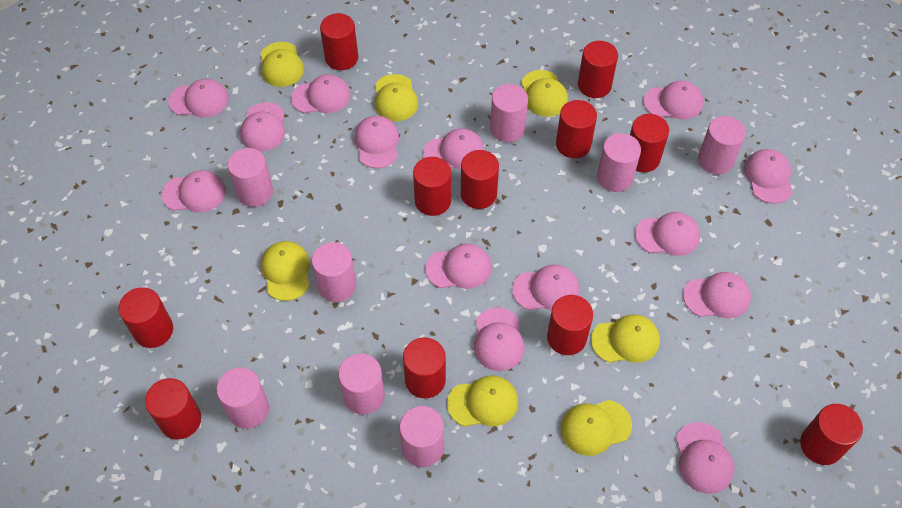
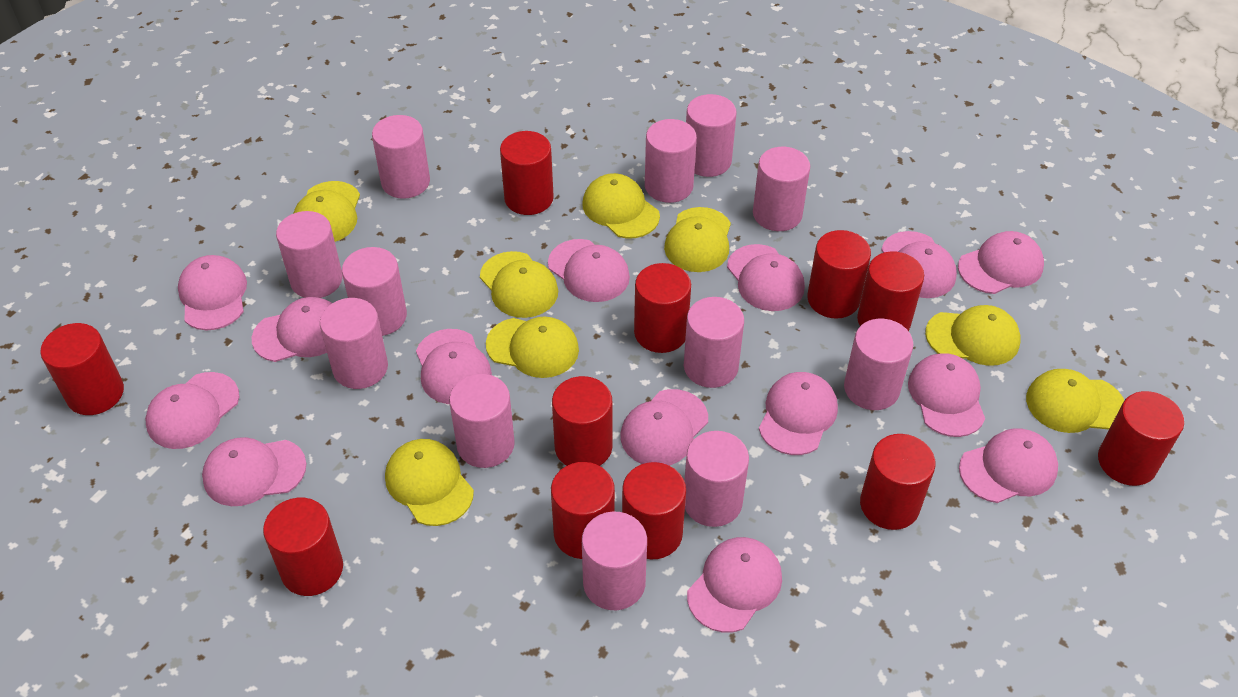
pink cylinder: 8 -> 12
yellow cap: 7 -> 8

